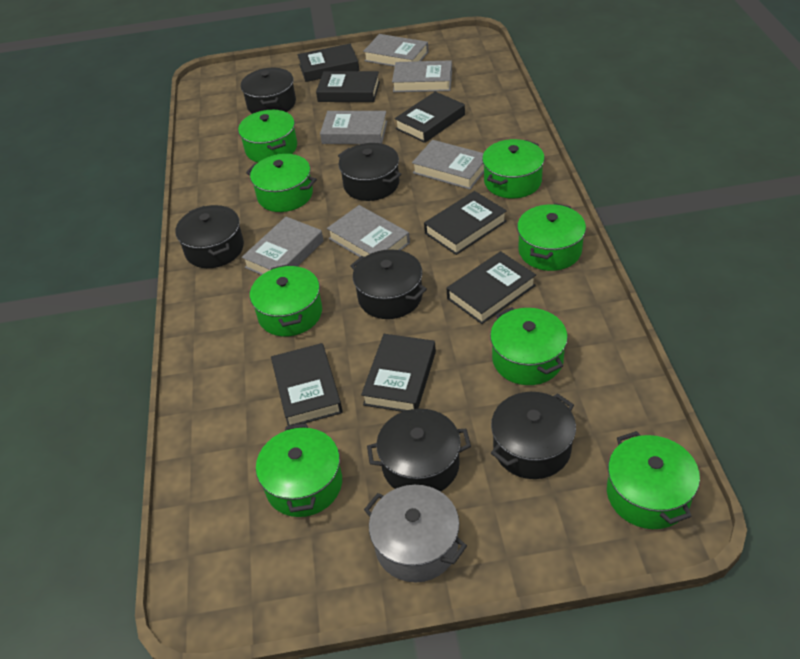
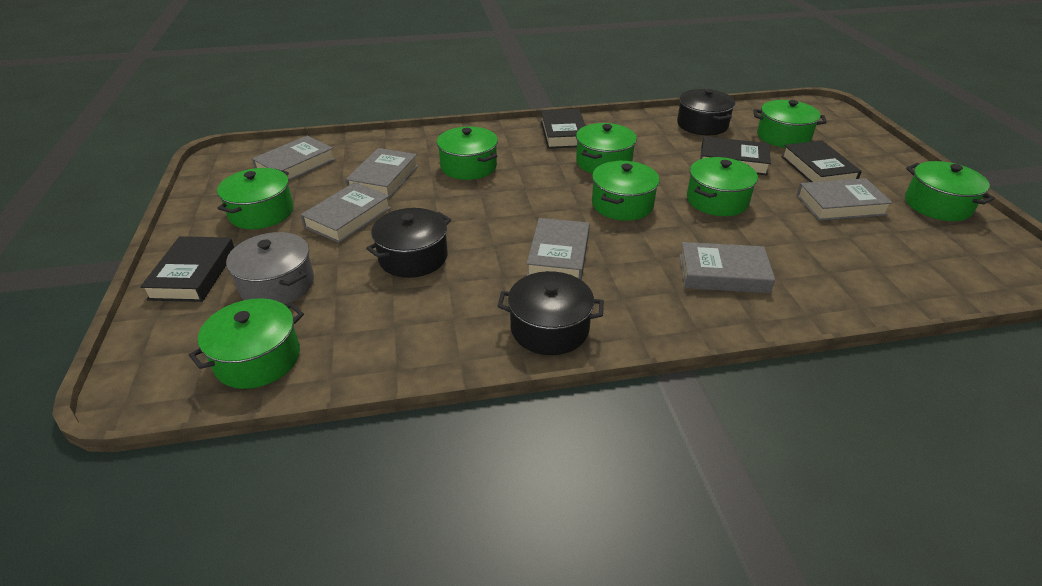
black book: 7 -> 4
black pot: 6 -> 3

